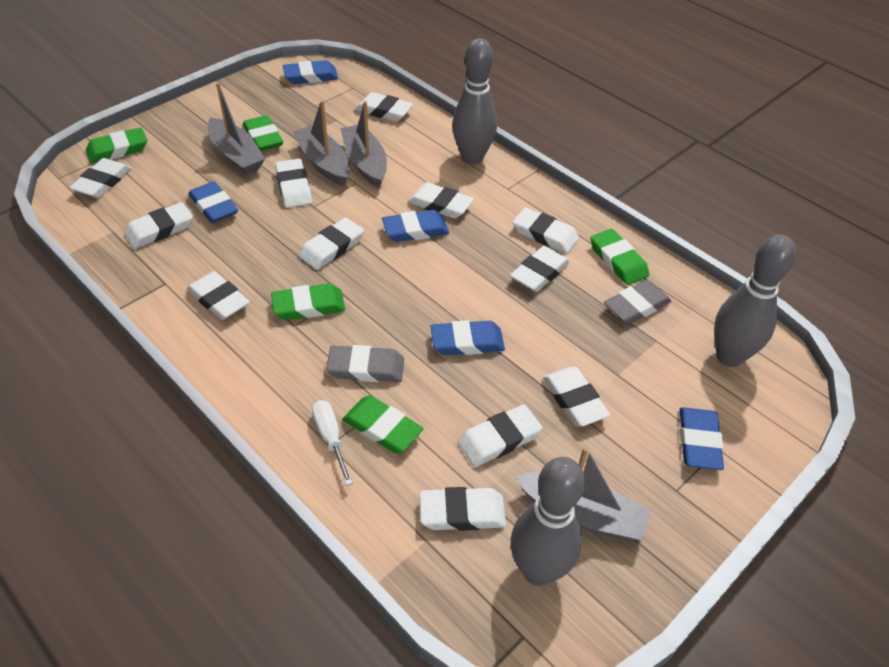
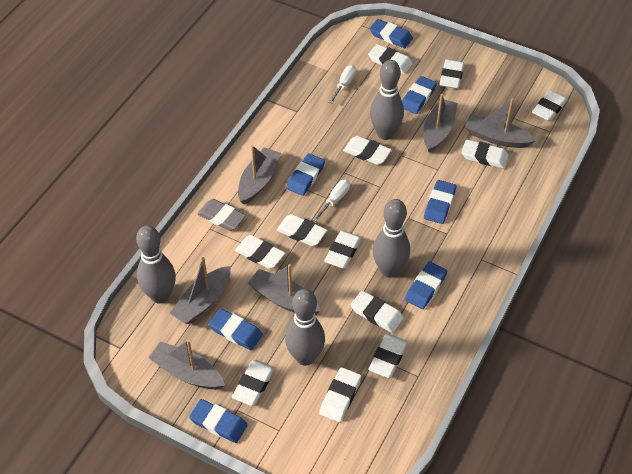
blue eraser: 5 -> 7
green eraser: 5 -> 0
grey boat: 4 -> 6
grey bowling pin: 3 -> 4
grey eraser: 2 -> 1
white screwdriver: 1 -> 2

